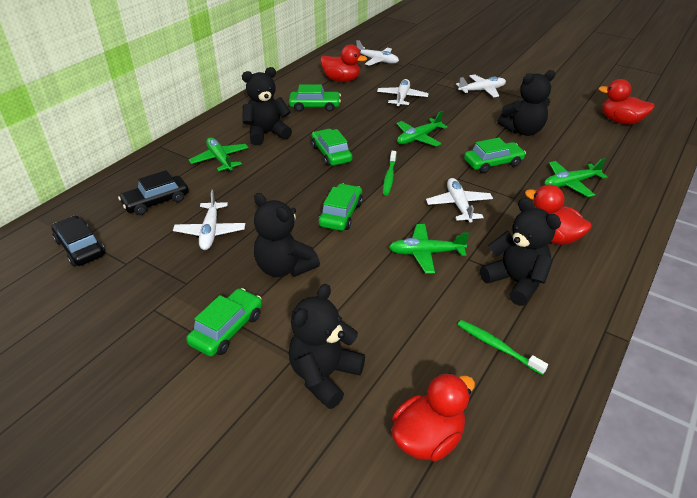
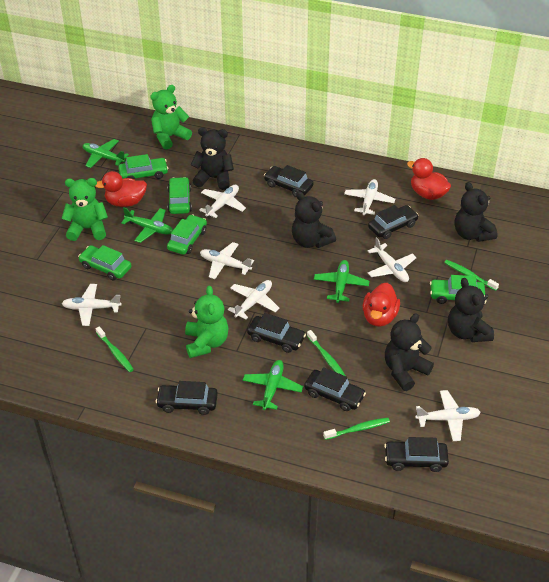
black car: 2 -> 6
green teddy bear: 0 -> 3
green toothbrush: 2 -> 4
red duck: 4 -> 3
white plane: 5 -> 7

